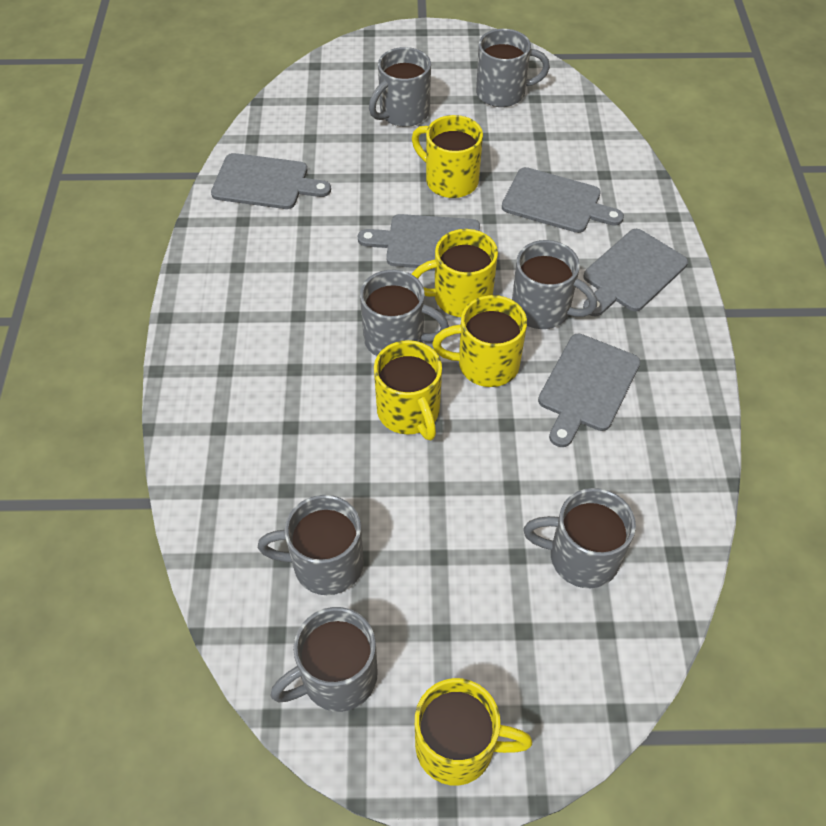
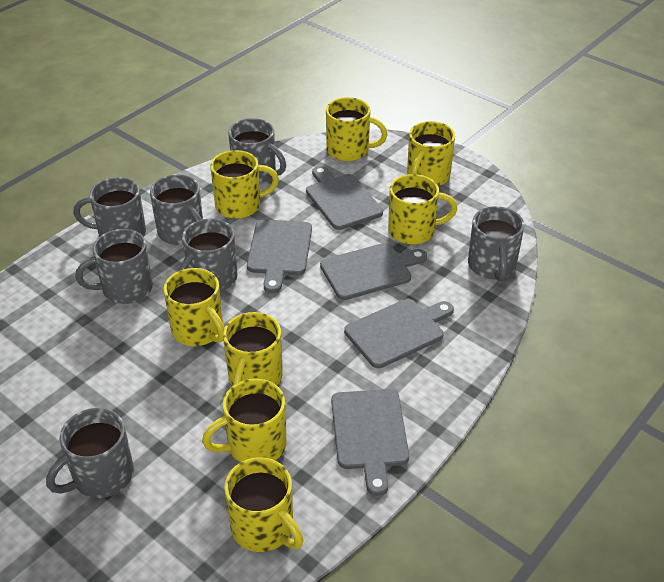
yellow mug: 5 -> 8

